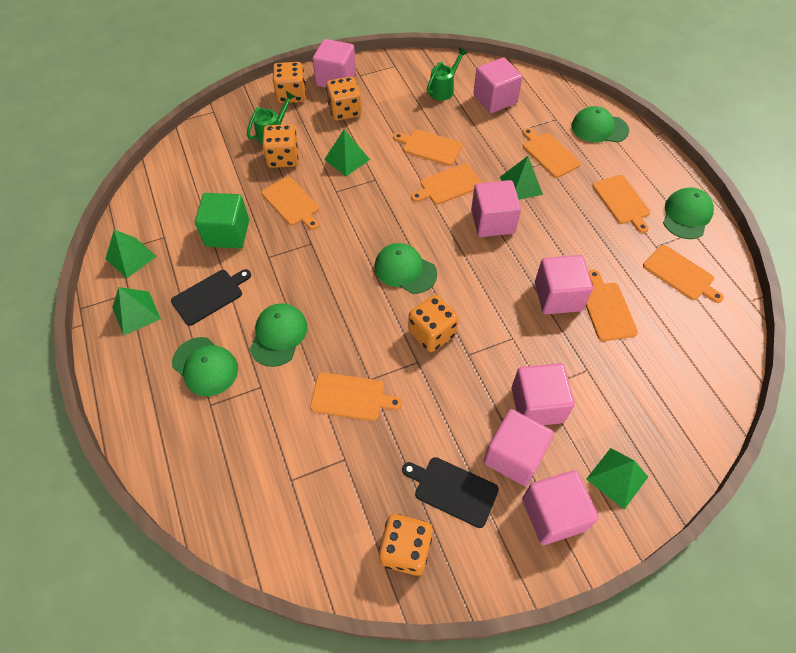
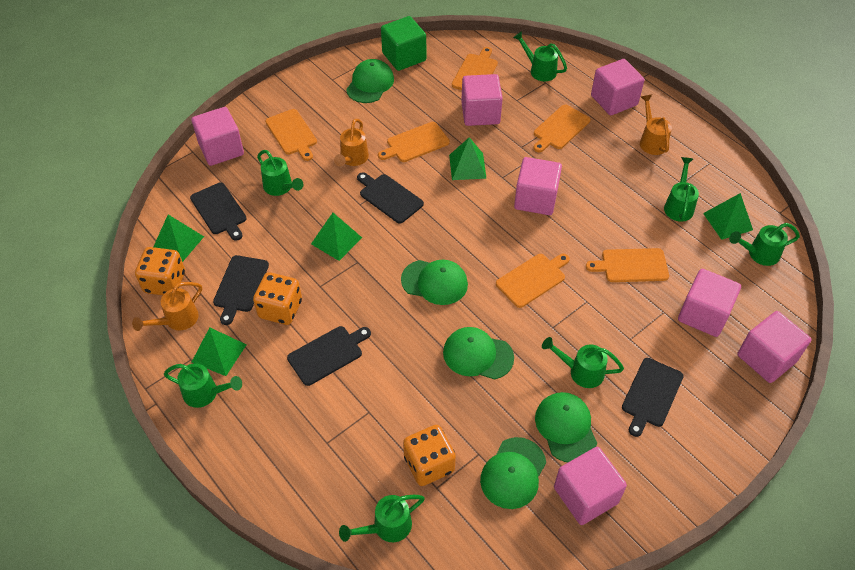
black cutting board: 2 -> 5
green watering can: 2 -> 7
orange cutting board: 8 -> 6
orange dice: 5 -> 3
orange watering can: 0 -> 3

